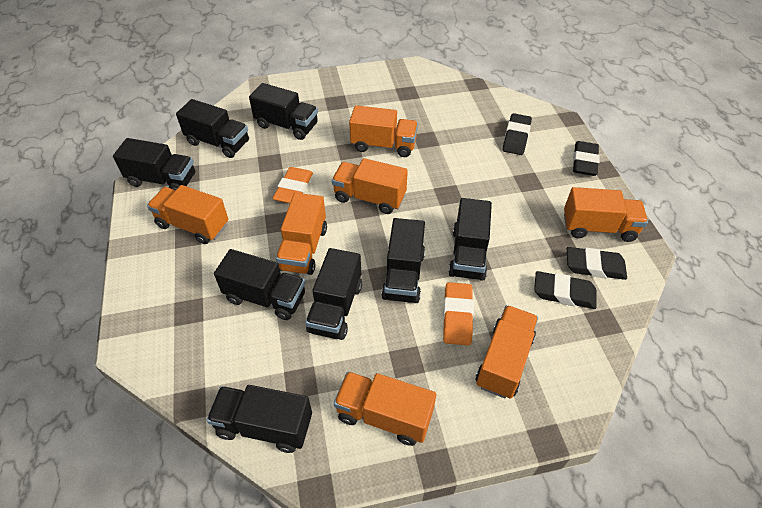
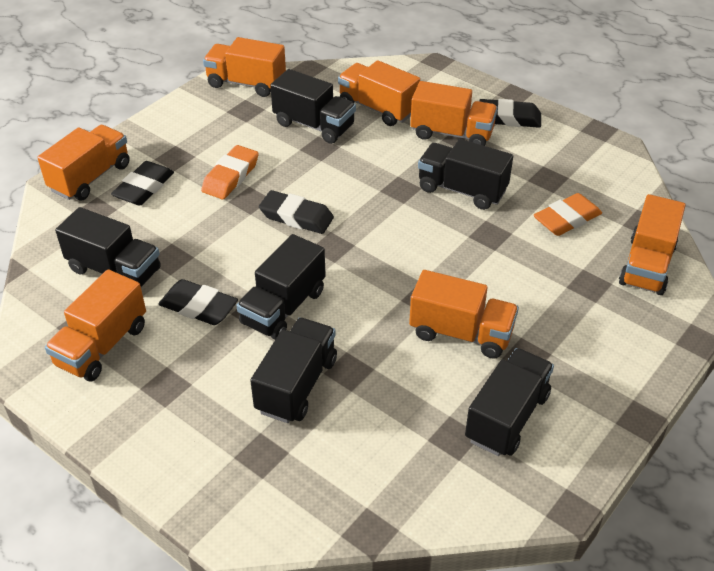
black truck: 8 -> 6

